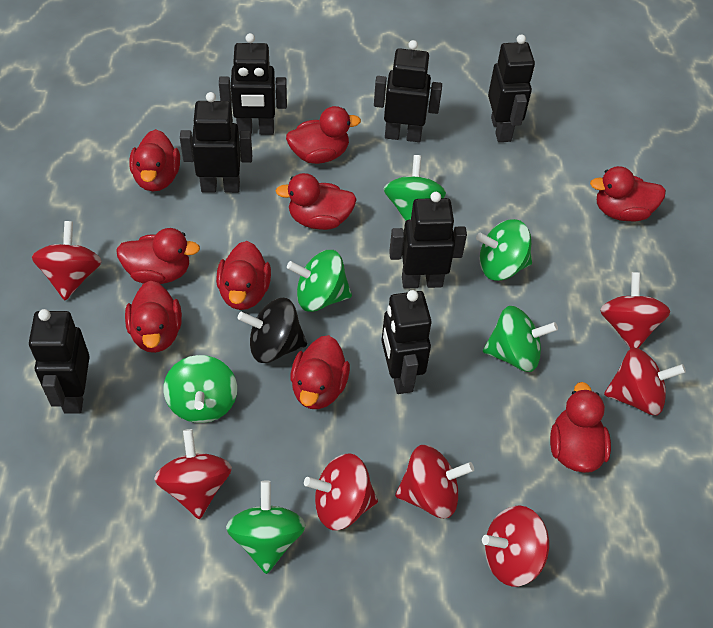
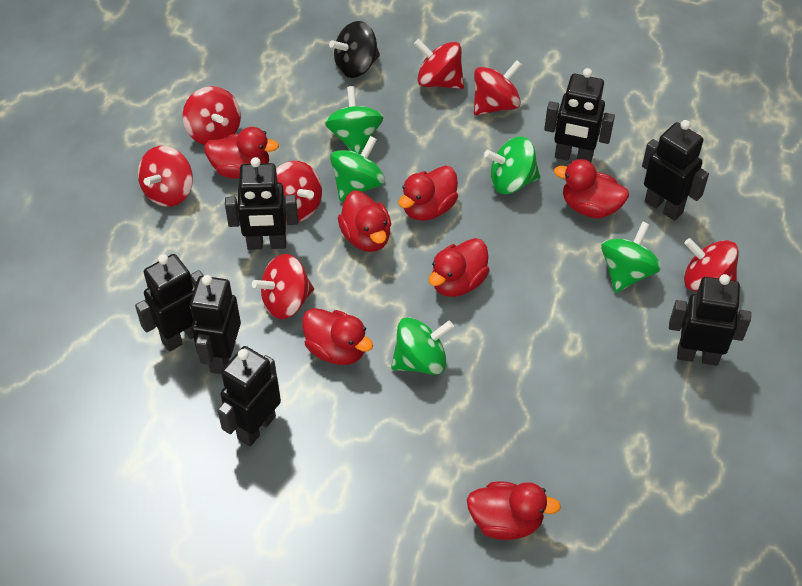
green spinning top: 6 -> 5
red duck: 9 -> 7

